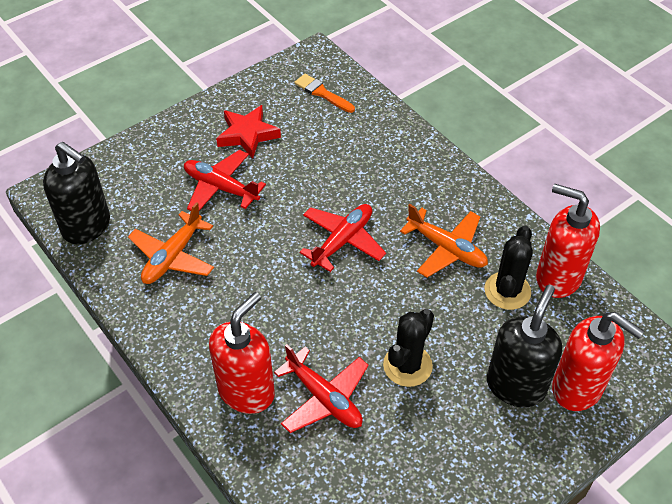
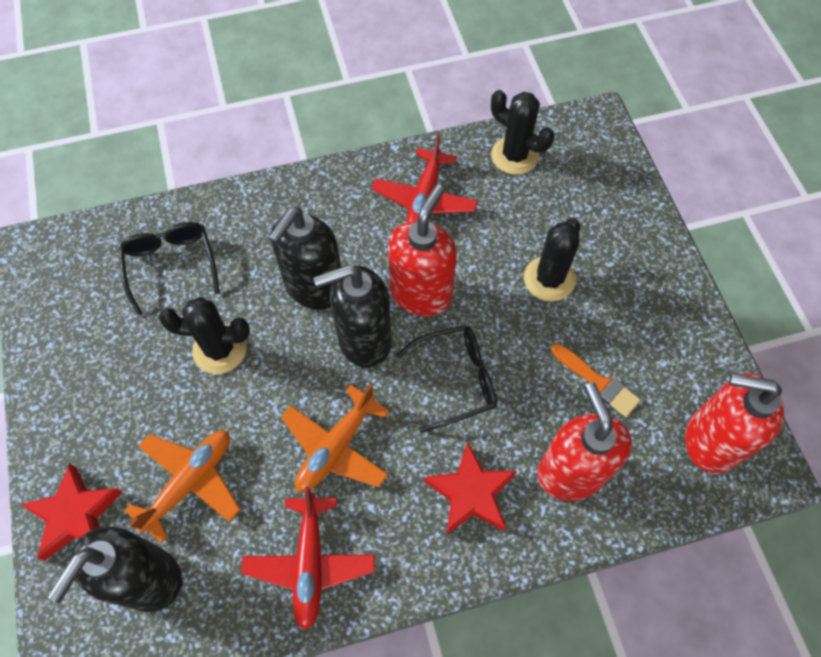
black cactus: 2 -> 3
black glasses: 0 -> 2
black soap dispenser: 2 -> 3
red plane: 3 -> 2
red star: 1 -> 2

